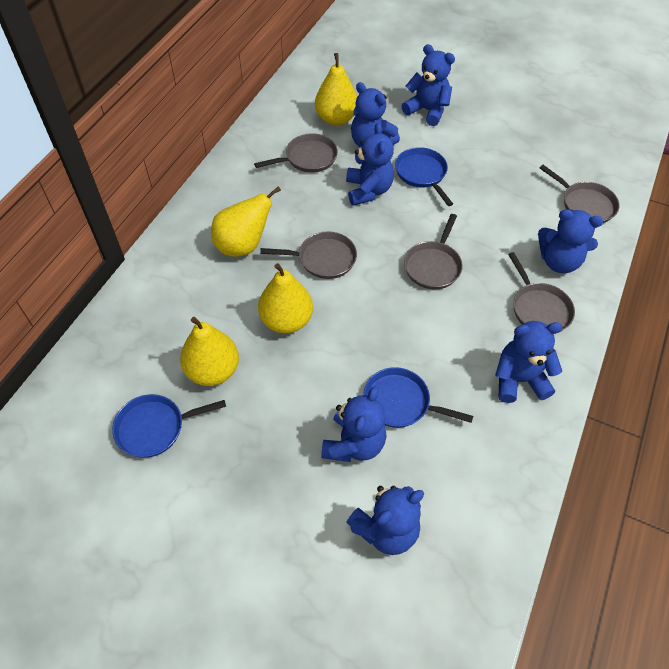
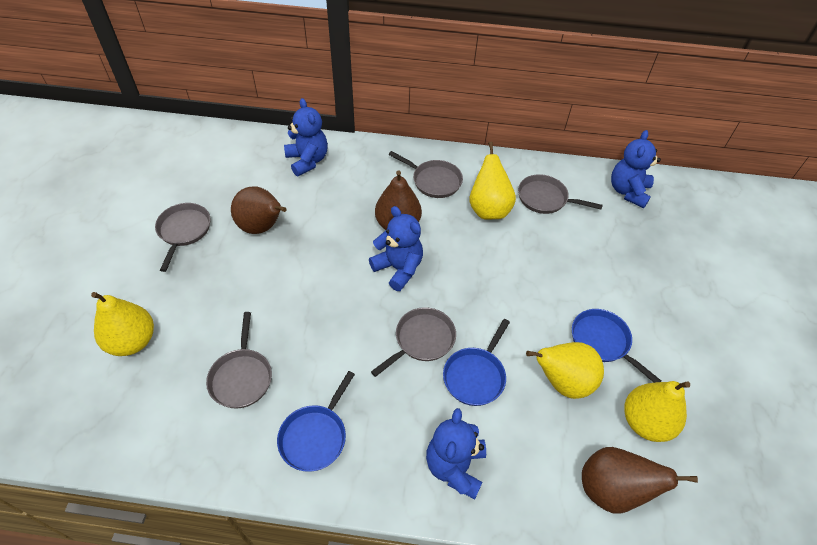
blue teddy bear: 7 -> 4
brown pear: 0 -> 3

